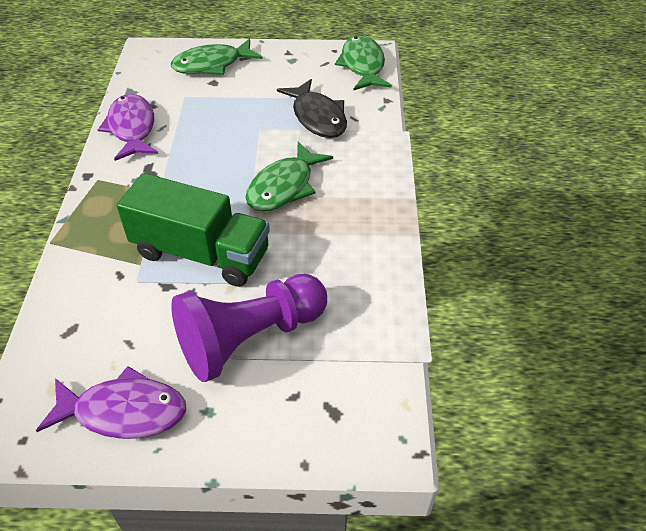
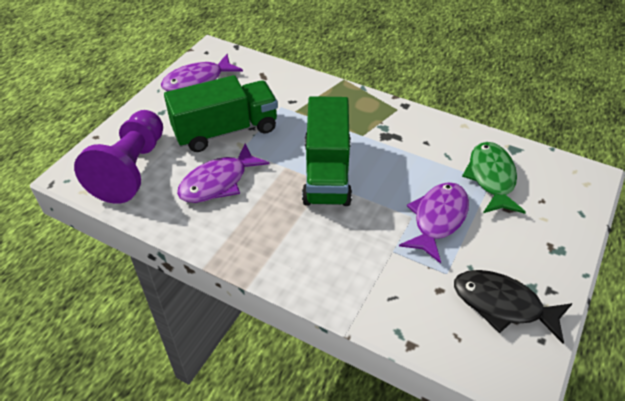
green fish: 3 -> 1
green truck: 1 -> 2
purple fish: 2 -> 3

